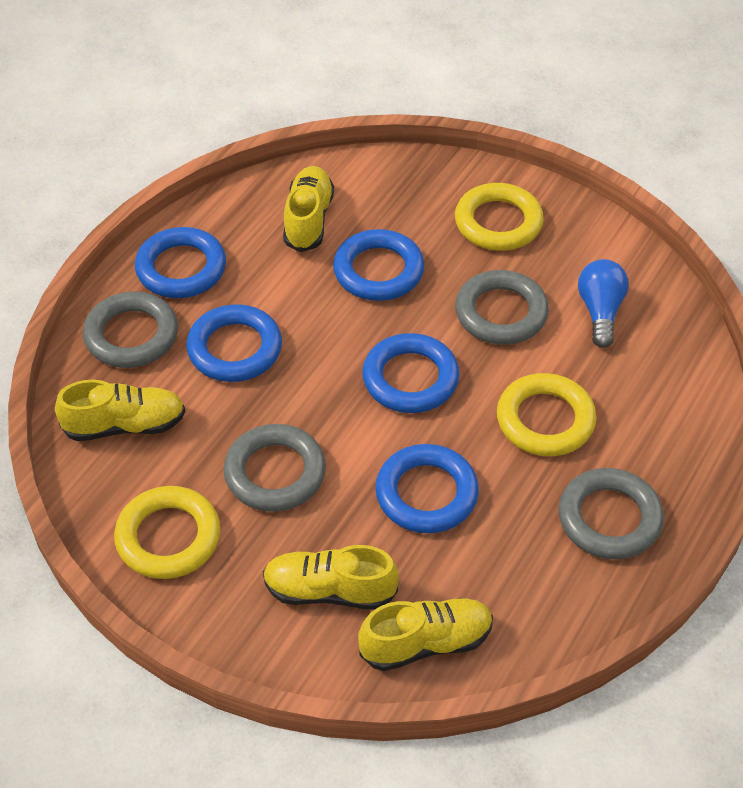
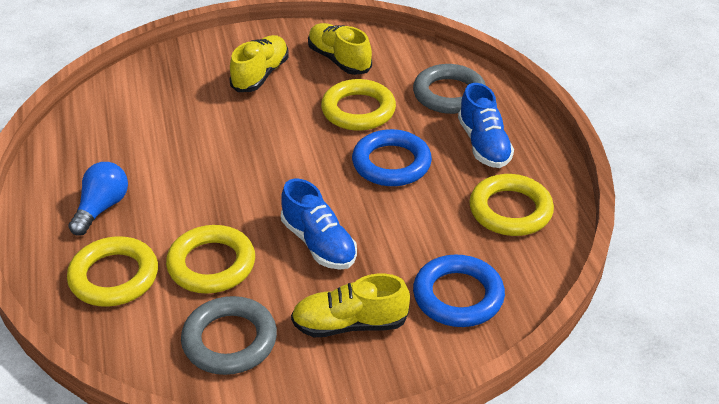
blue ring: 5 -> 2
blue shoe: 0 -> 2
grey ring: 4 -> 2
yellow ring: 3 -> 4
yellow shoe: 4 -> 3

